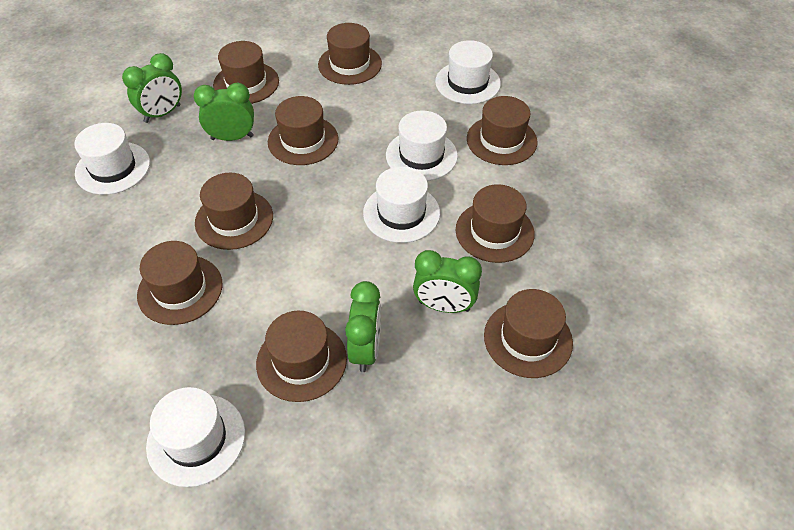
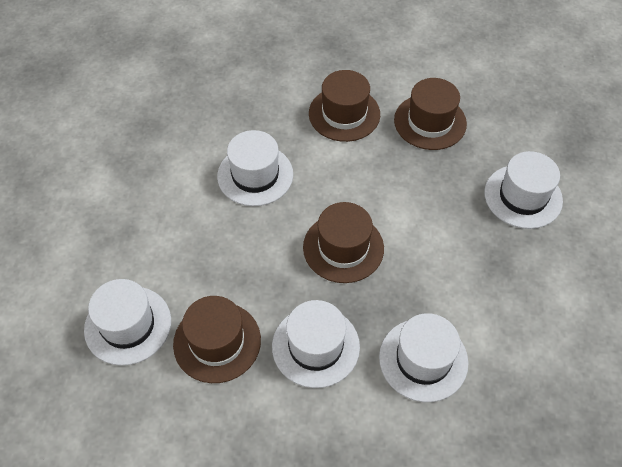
brown hat: 9 -> 4
green clock: 4 -> 0

